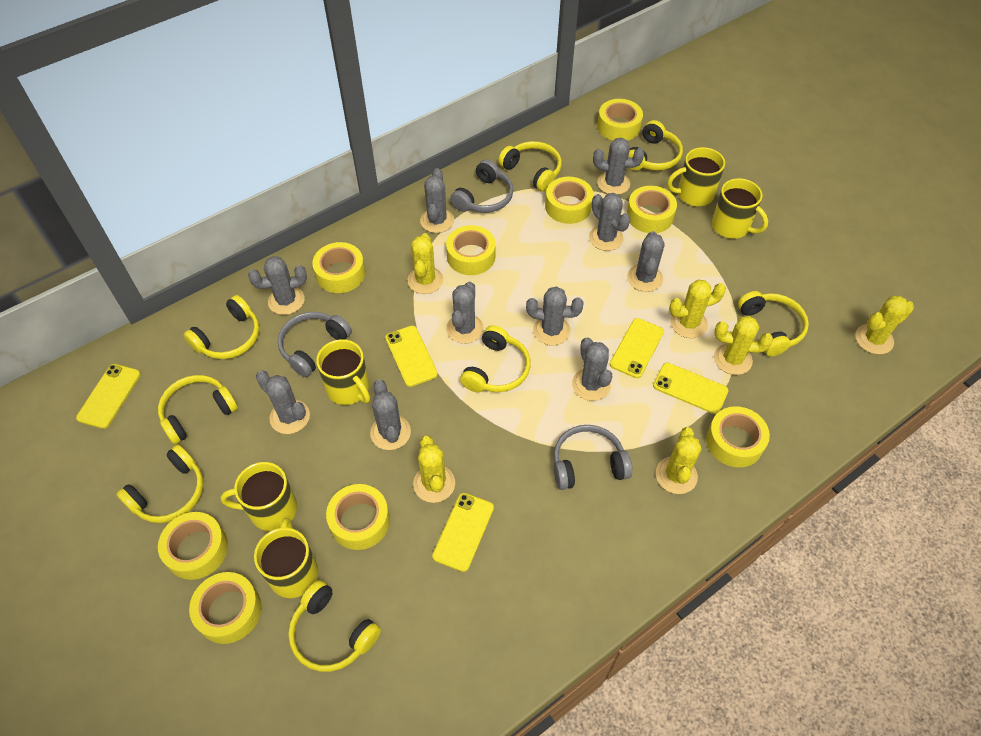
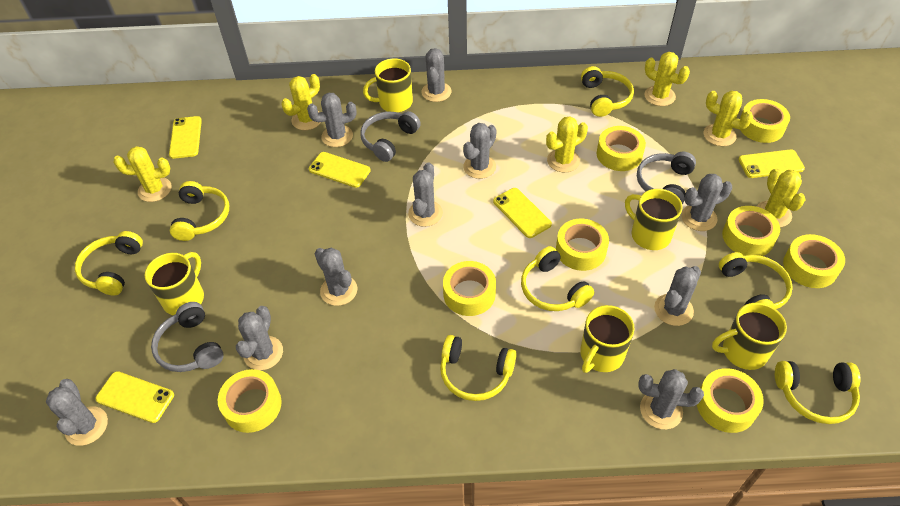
yellow headphones: 8 -> 7
yellow tape: 9 -> 8

